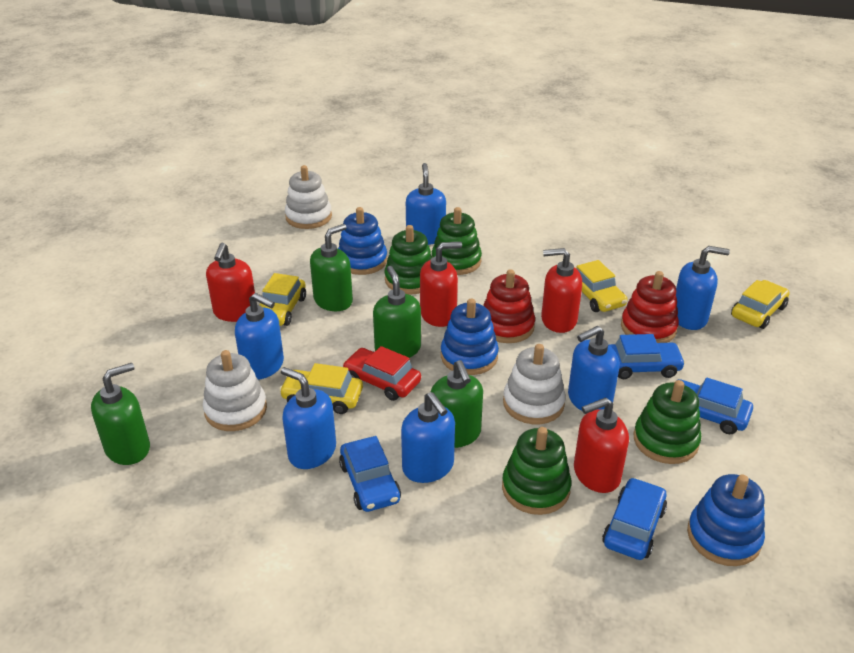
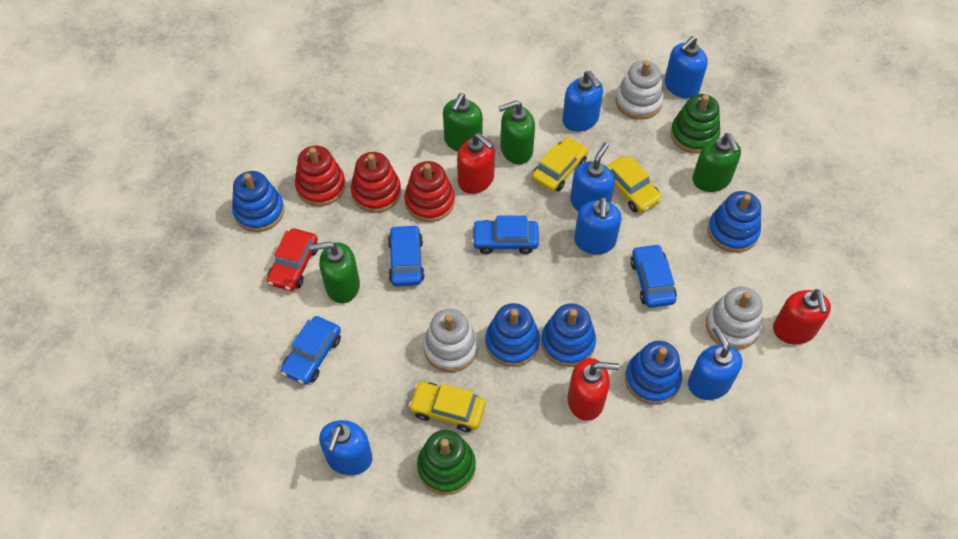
blue stacking toy: 3 -> 5
green stacking toy: 4 -> 2
red soap dispenser: 4 -> 3
red stacking toy: 2 -> 3
yellow car: 4 -> 3

